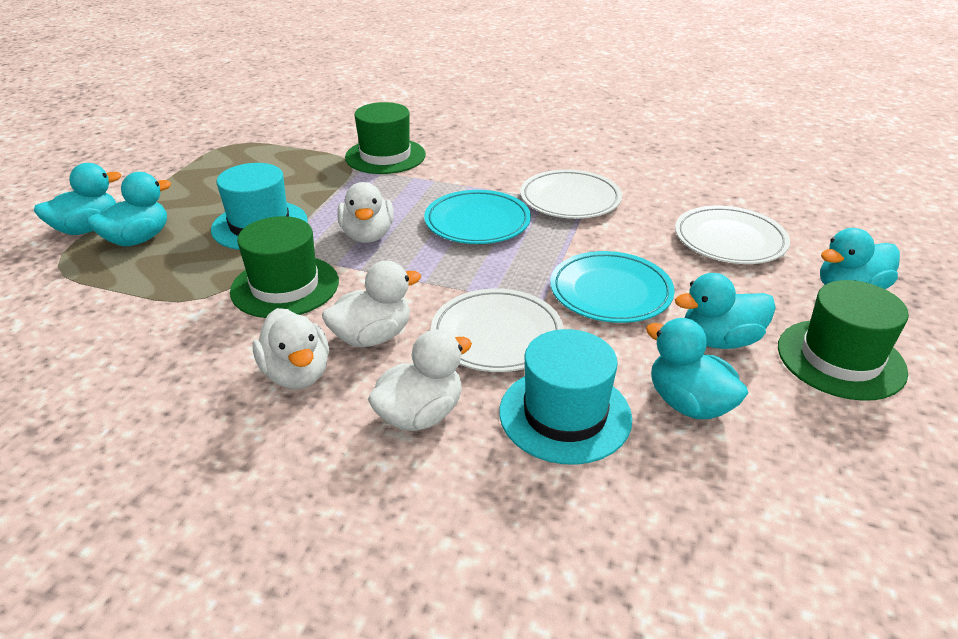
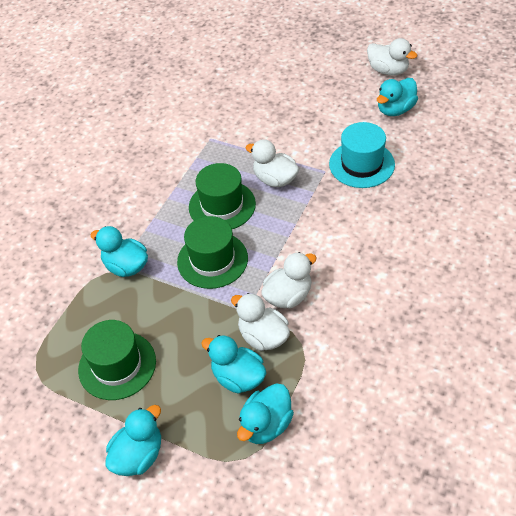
turquoise hat: 2 -> 1
turquoise plate: 2 -> 0
white plate: 3 -> 0

